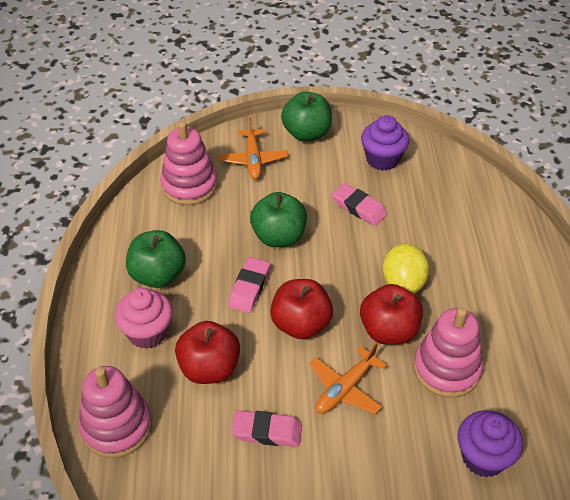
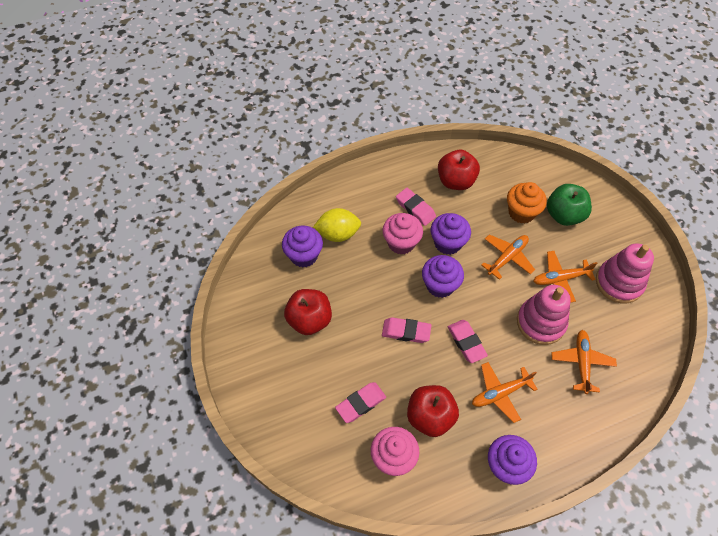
green apple: 3 -> 1
orange cupcake: 0 -> 1
orange plane: 2 -> 4
pink cupcake: 1 -> 2
pink eraser: 3 -> 4
pink stacking toy: 3 -> 2
purple cupcake: 2 -> 4

